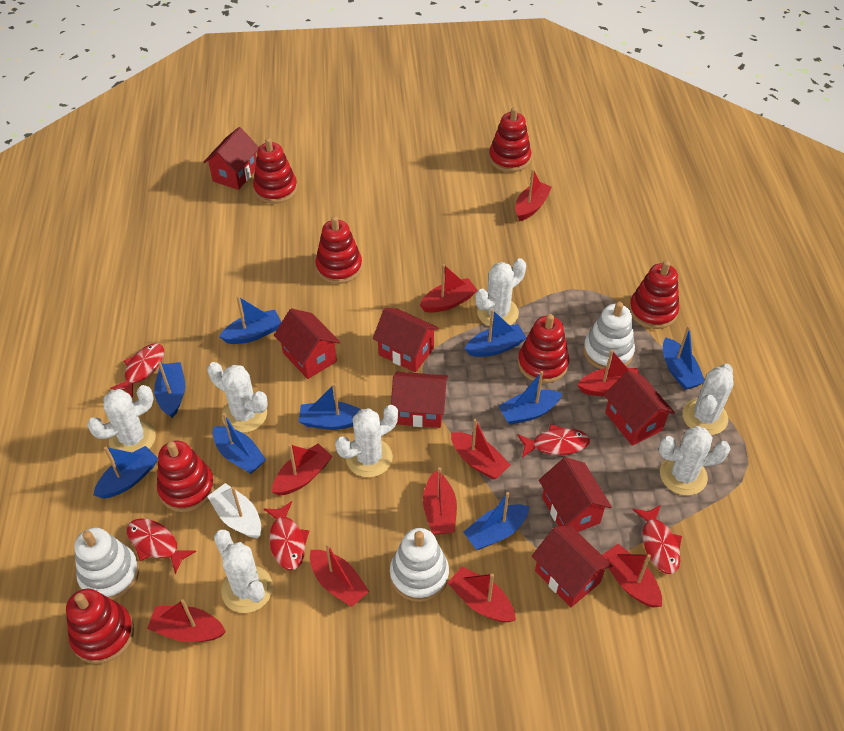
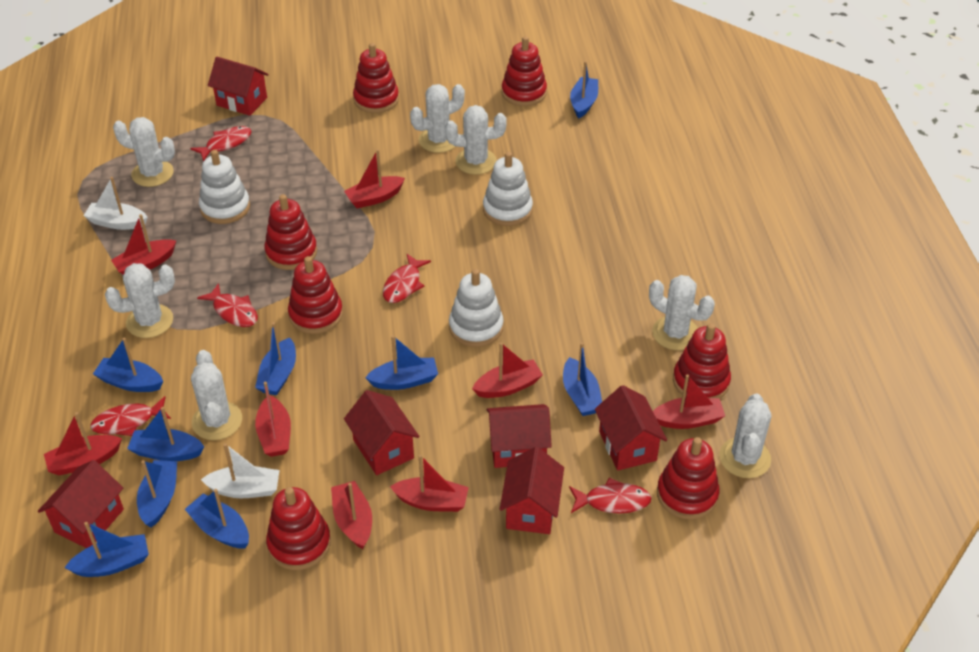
red boat: 10 -> 8
red house: 7 -> 6
white boat: 1 -> 2

